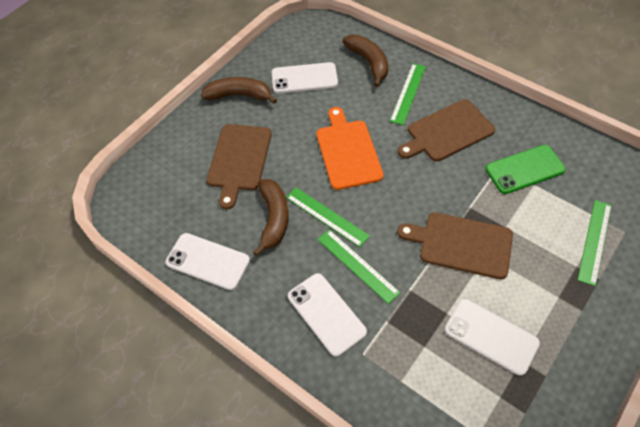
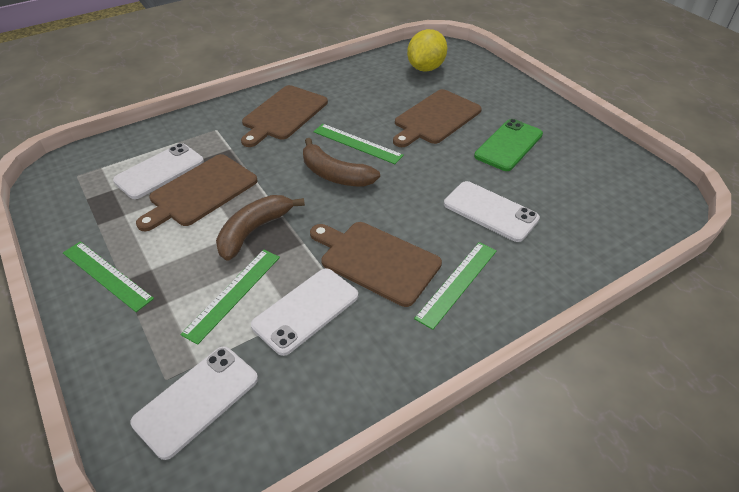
brown banana: 3 -> 2
brown cutting board: 3 -> 4
orange cutting board: 1 -> 0
yellow lemon: 0 -> 1

